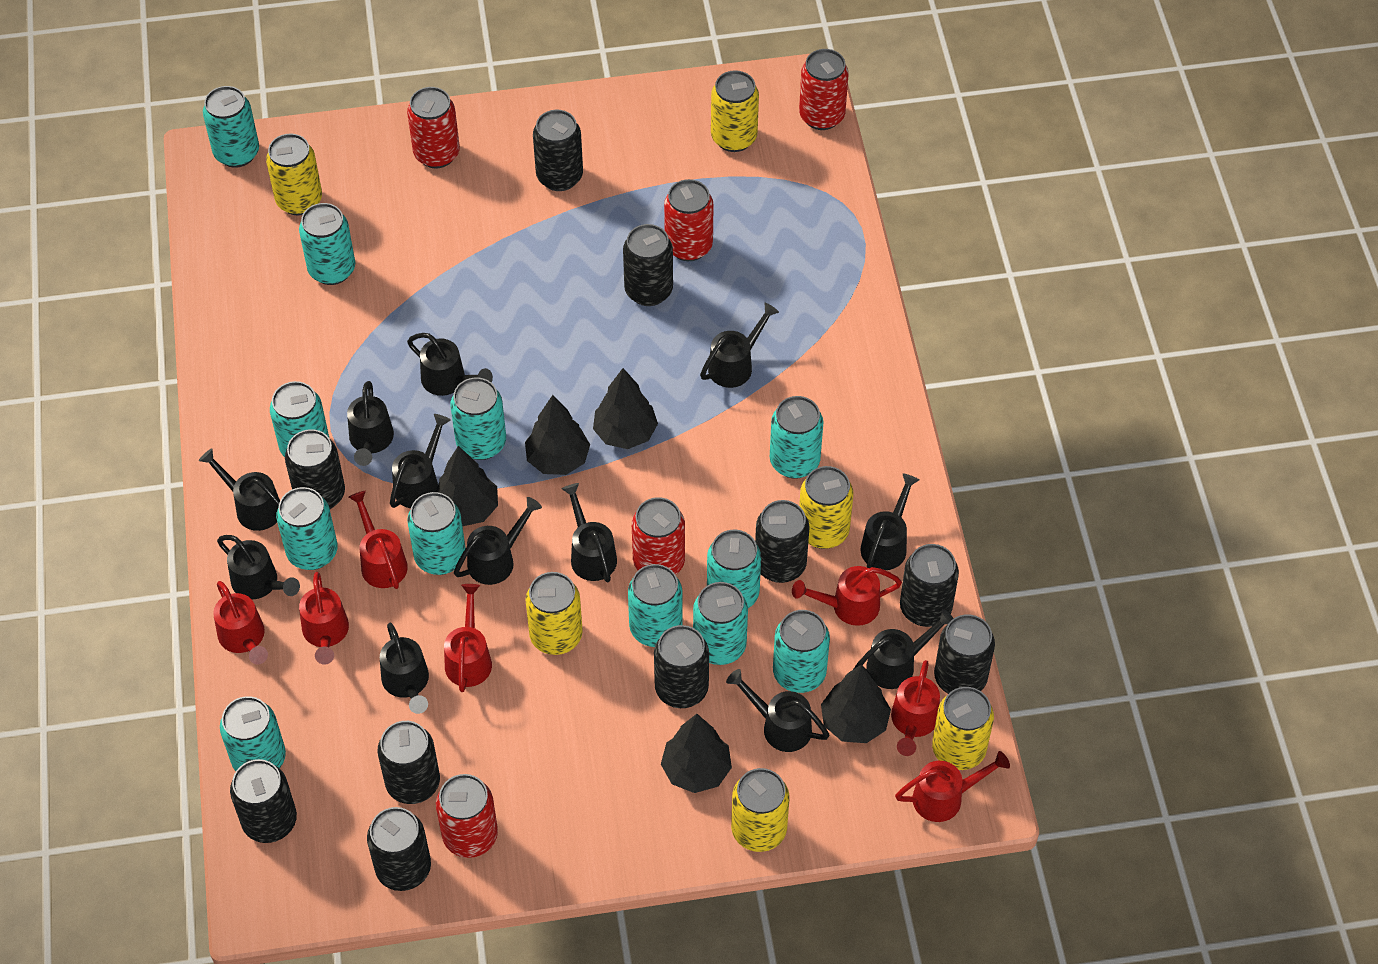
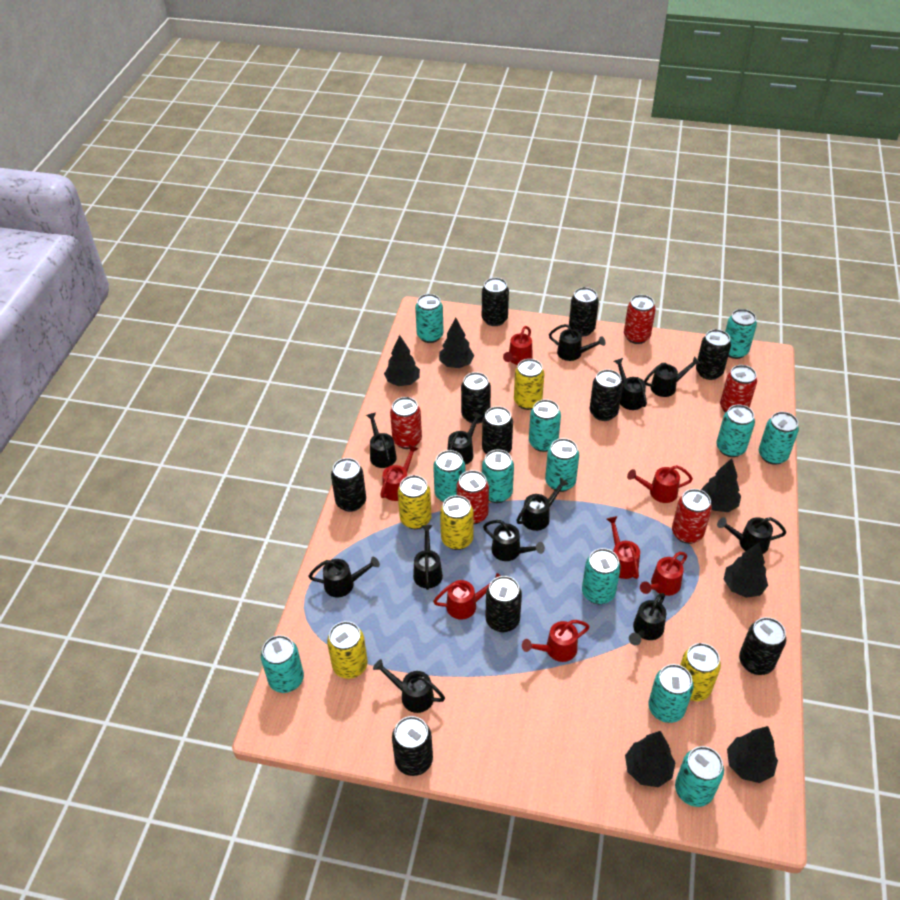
black tree: 5 -> 6
yellow can: 6 -> 5

